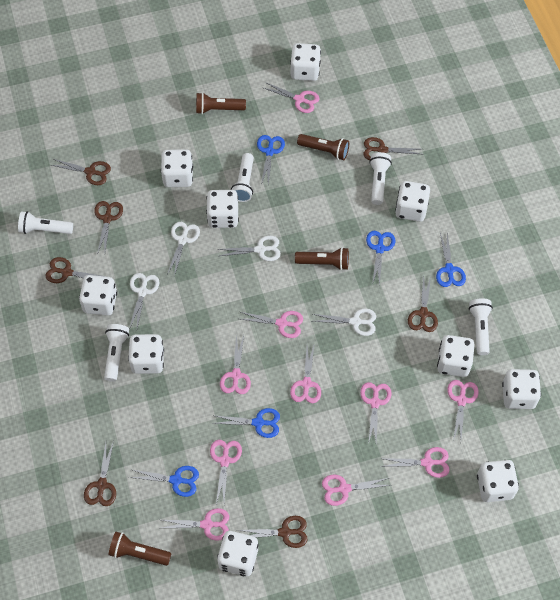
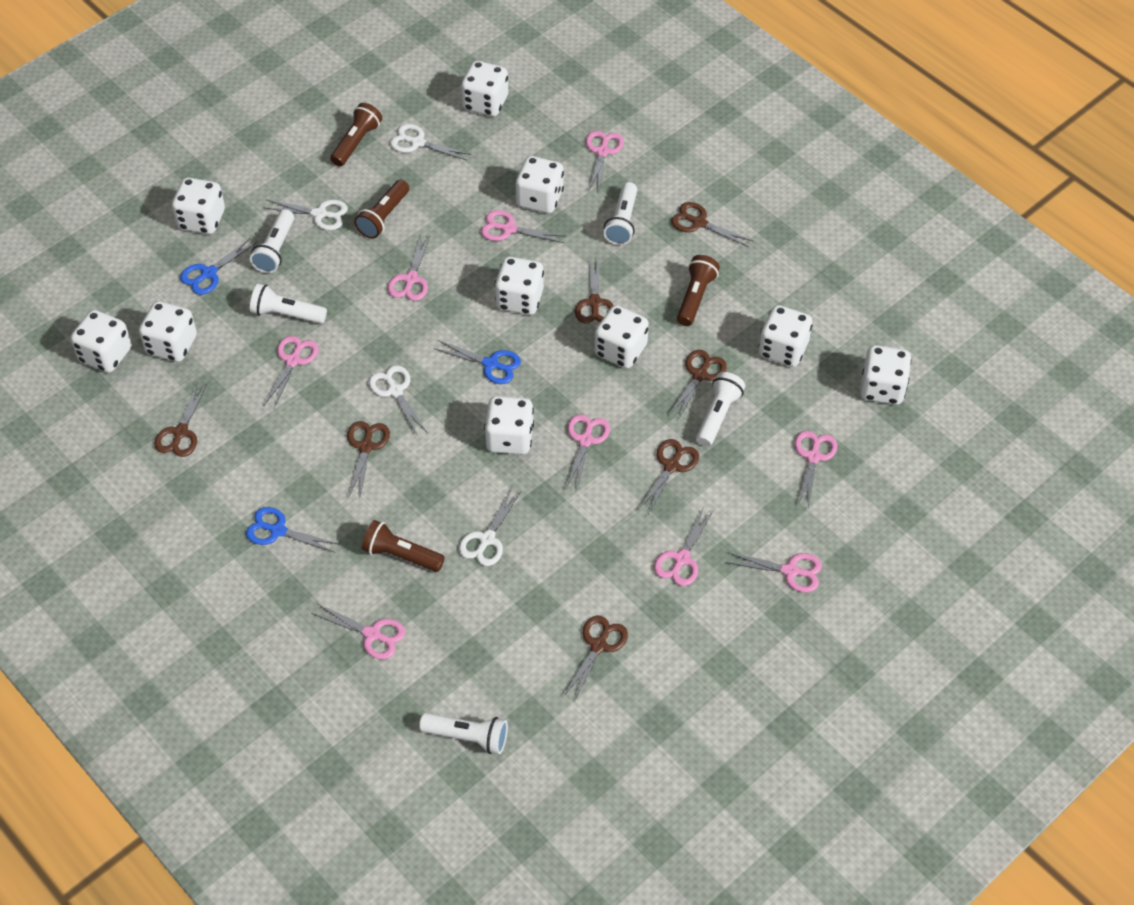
blue scissors: 5 -> 3
pink scissors: 10 -> 9

